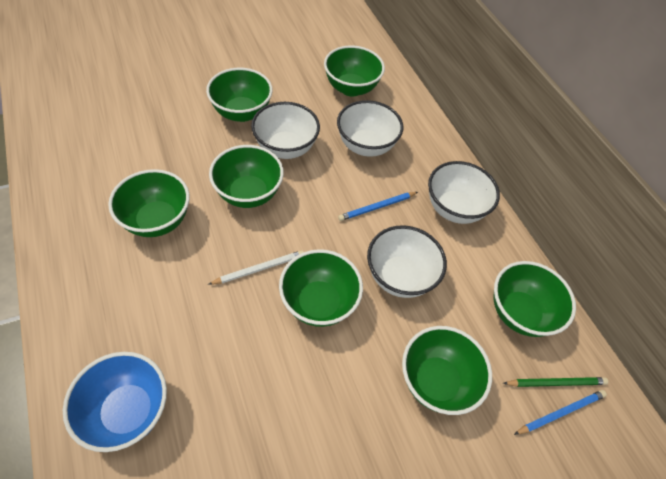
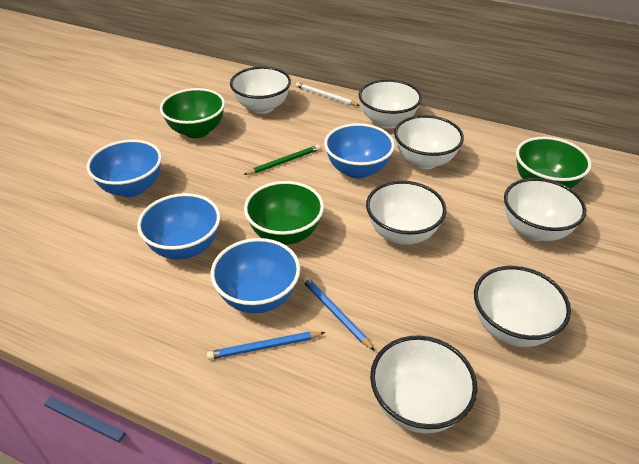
blue bowl: 1 -> 4
green bowl: 7 -> 3
white bowl: 4 -> 7

